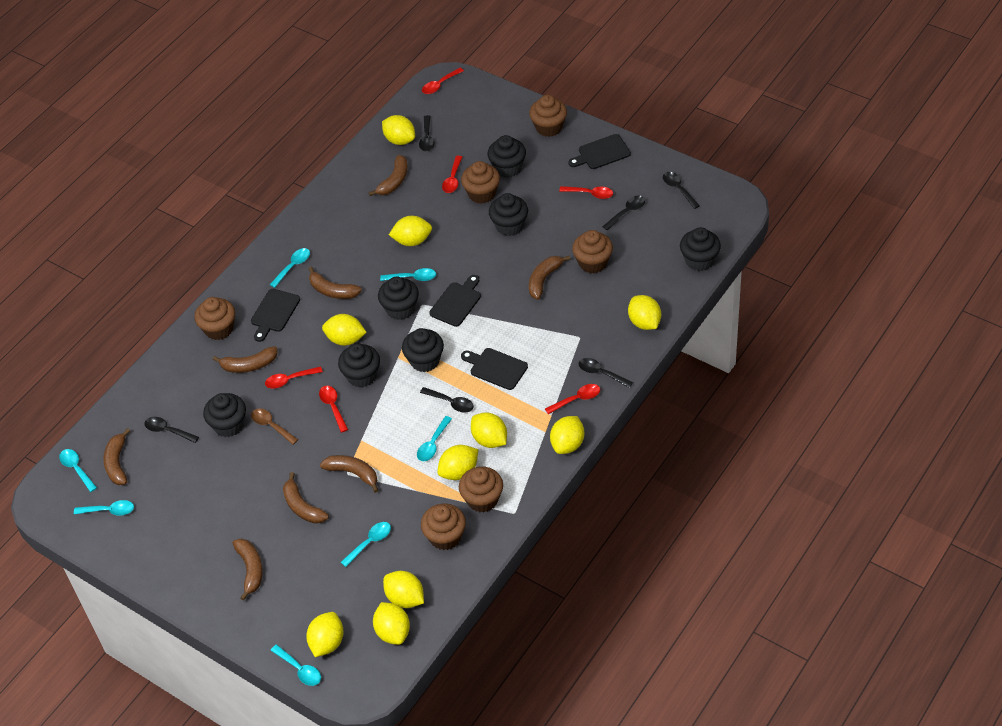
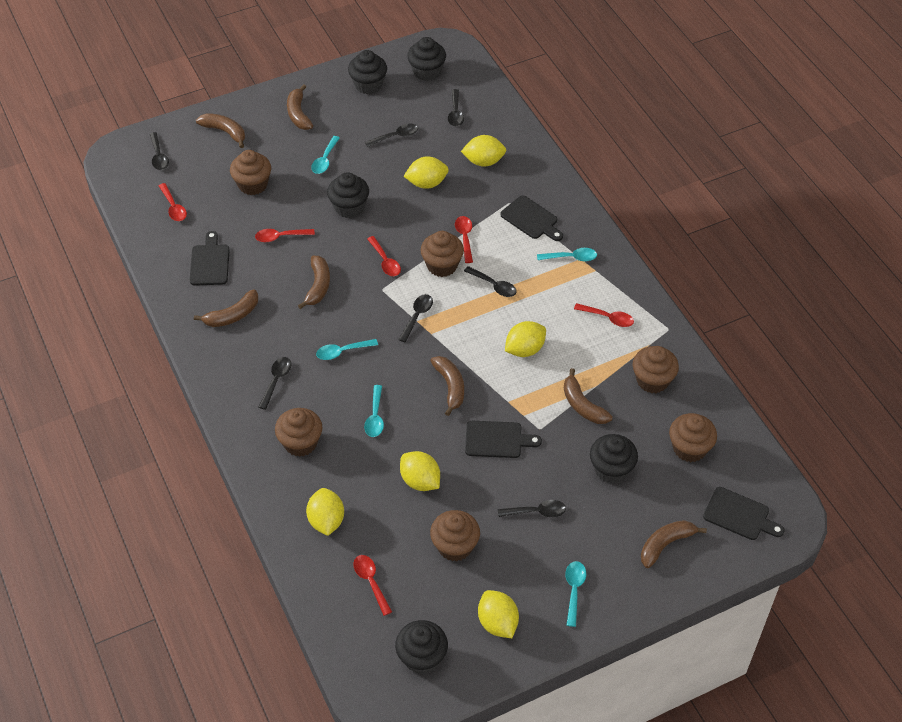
black cupcake: 7 -> 5
black spoon: 6 -> 7
brown banana: 8 -> 7
brown spoon: 1 -> 0
turquoise spoon: 7 -> 5
yellow lemon: 10 -> 6

